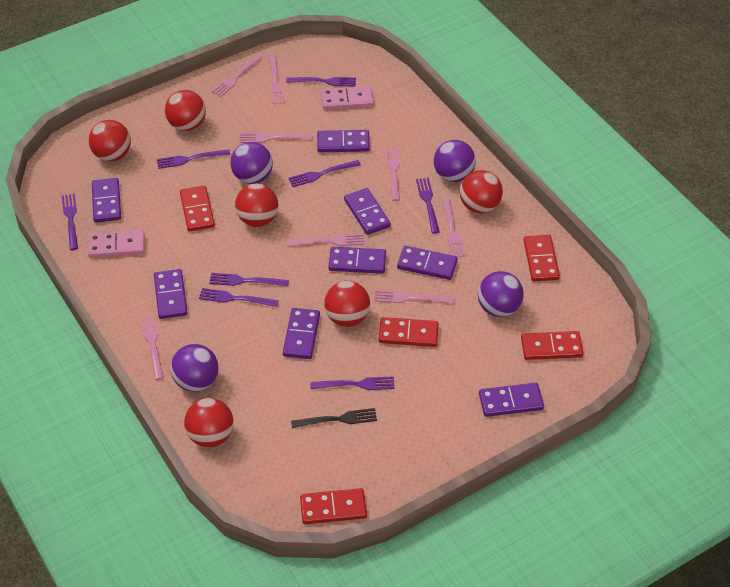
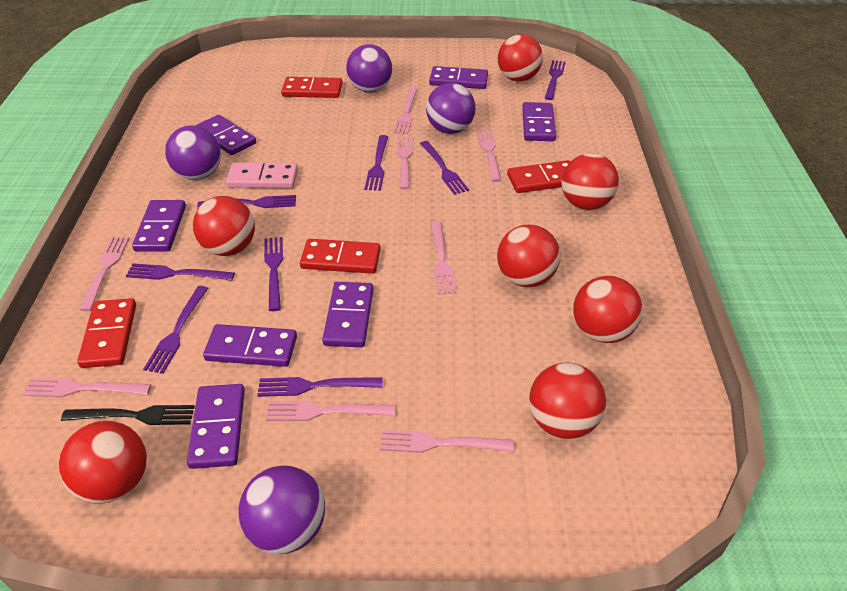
pink domino: 2 -> 1
purple domino: 8 -> 7
red ball: 6 -> 7
red domino: 5 -> 4

